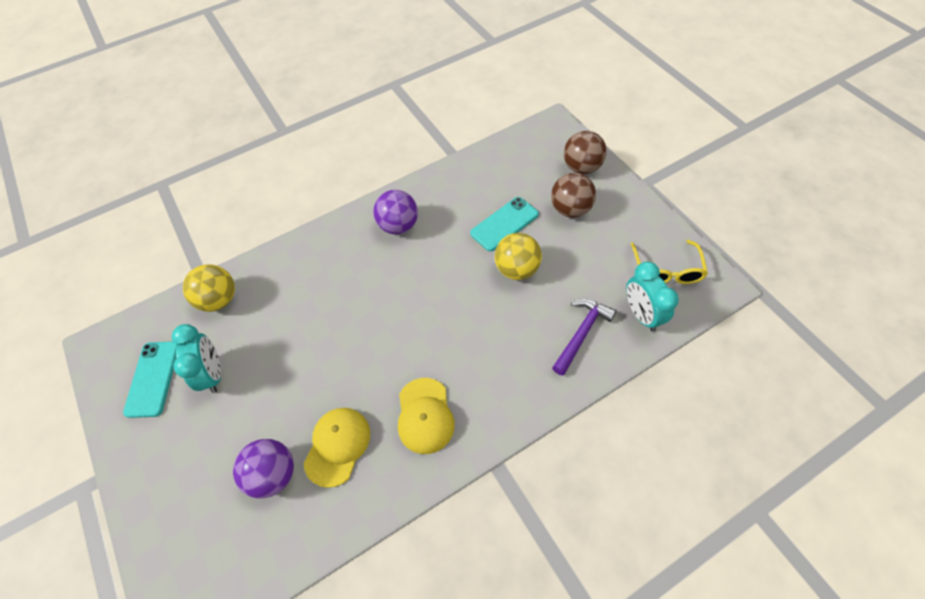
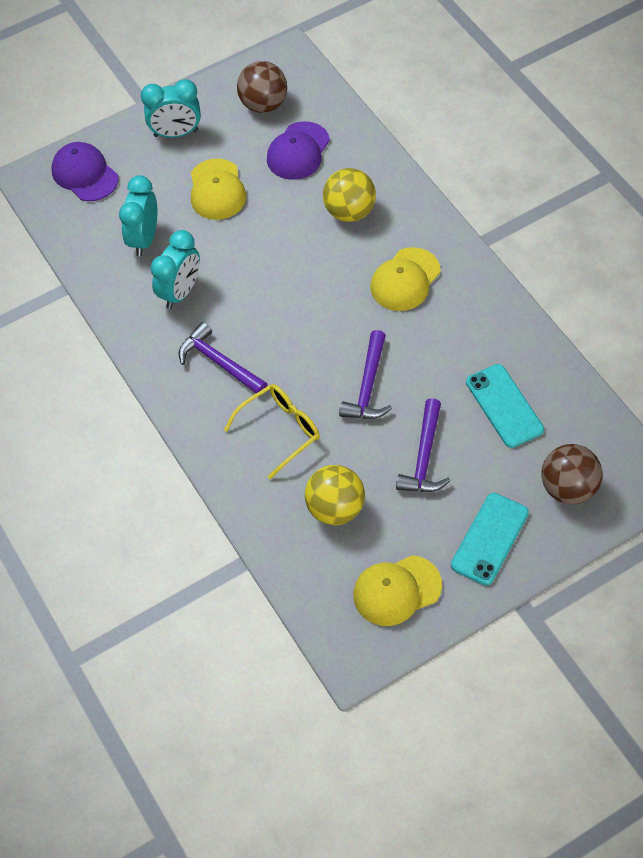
purple ball: 2 -> 0
purple cap: 0 -> 2
purple hammer: 1 -> 3
turquoise clock: 2 -> 3
yellow cap: 2 -> 3

